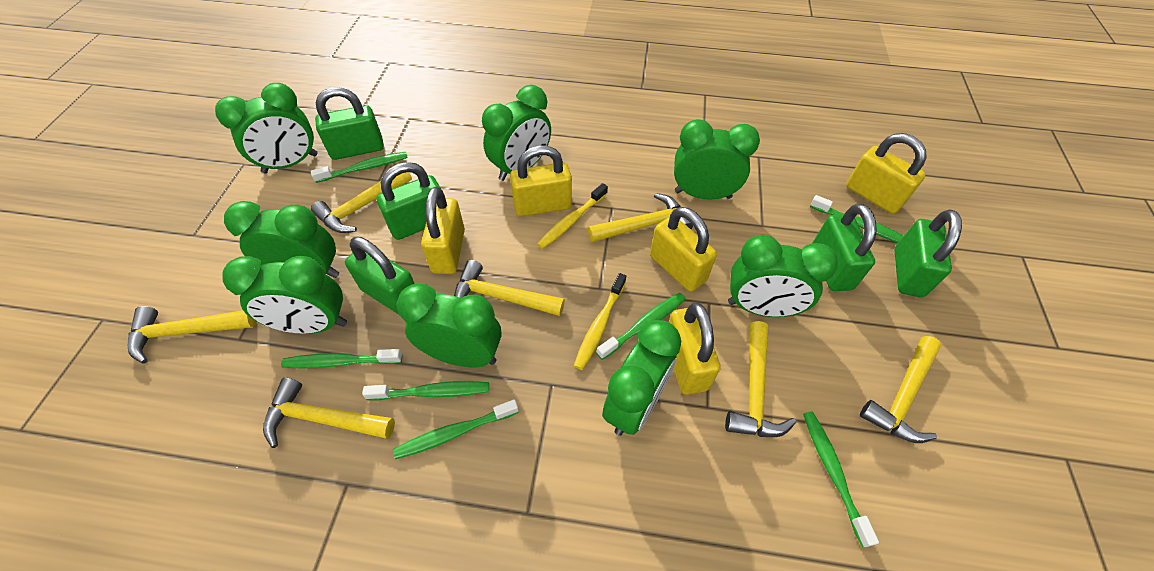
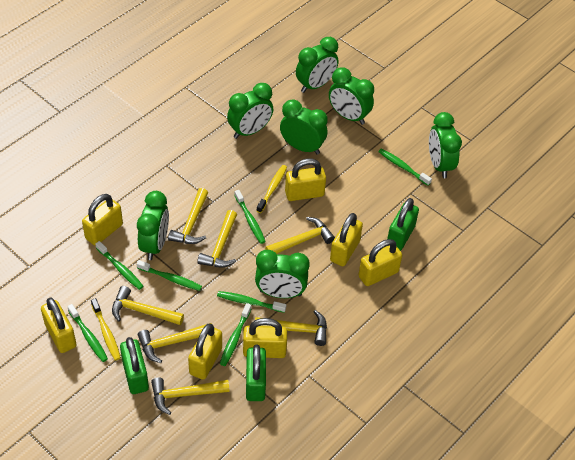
green clock: 8 -> 7
green padlock: 5 -> 3
yellow padlock: 5 -> 7

